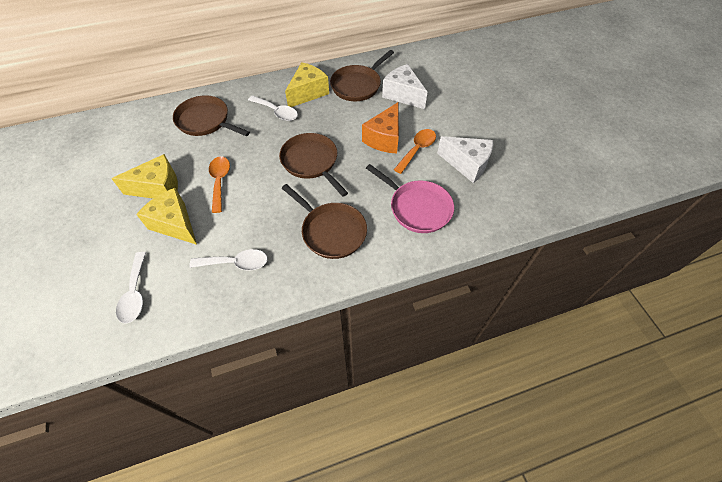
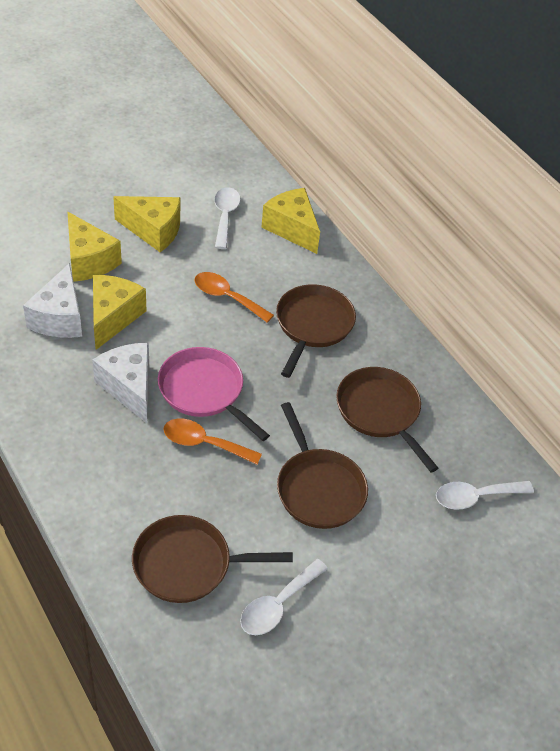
orange cheese: 1 -> 0
yellow cheese: 3 -> 4

